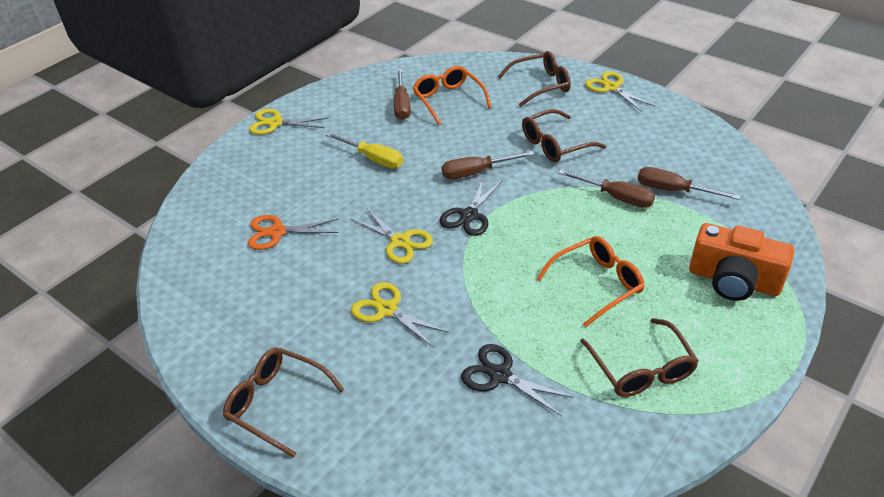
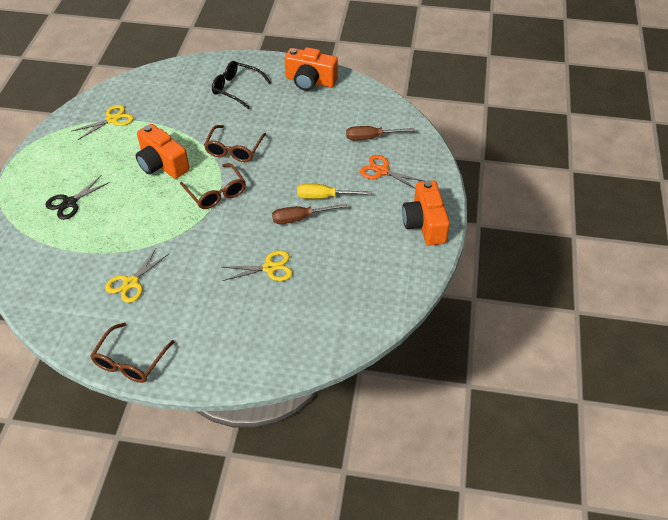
black glasses: 0 -> 1
black scissors: 2 -> 1
brown glasses: 4 -> 3
brown screwdriver: 4 -> 2
orange camera: 1 -> 3
orange glasses: 2 -> 0
yellow scissors: 4 -> 3

